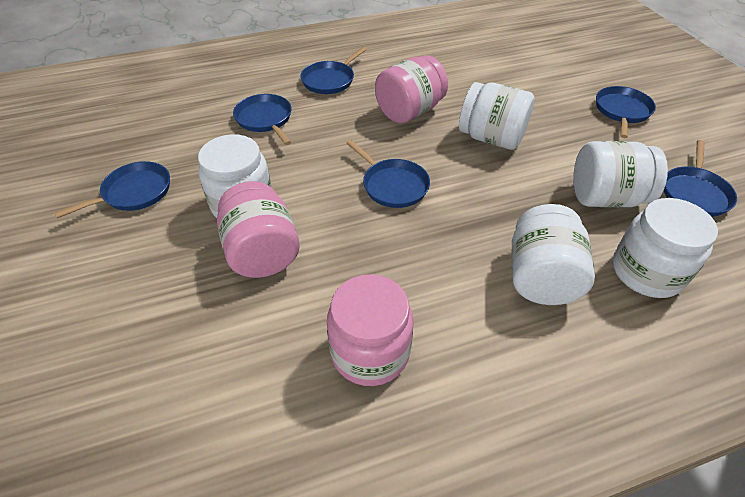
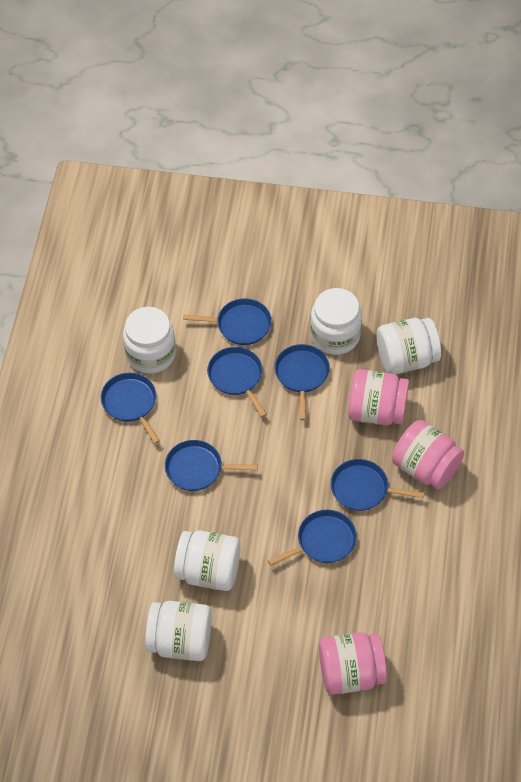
blue pan: 6 -> 7

